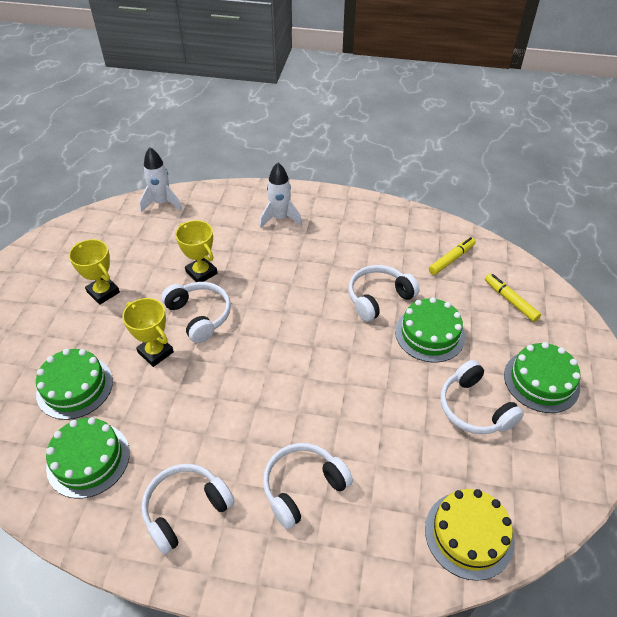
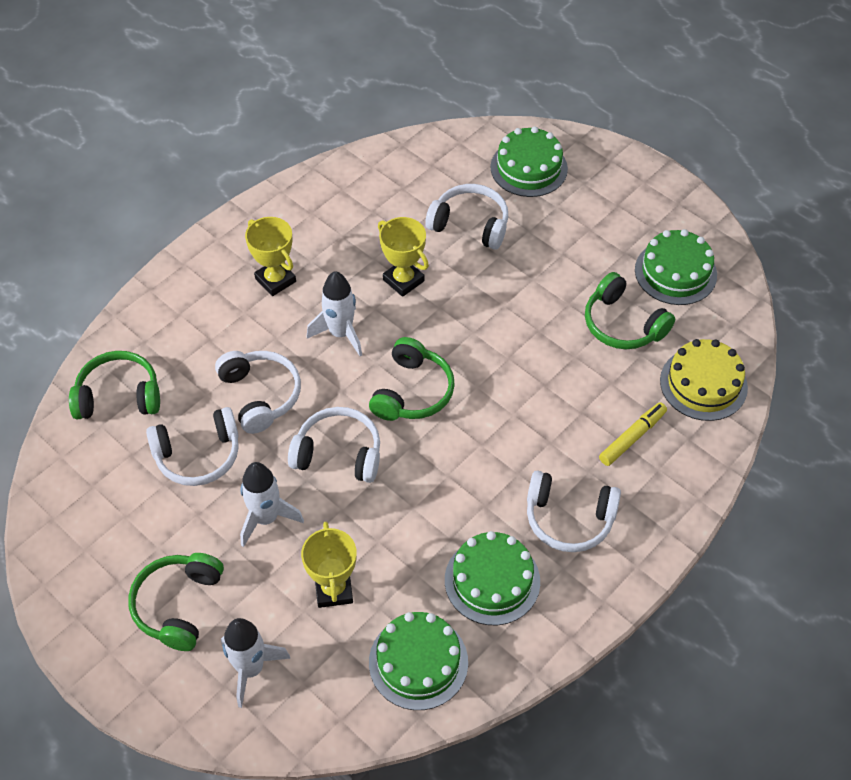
green headphones: 0 -> 4
white rocket: 2 -> 3
yellow marker: 2 -> 1

